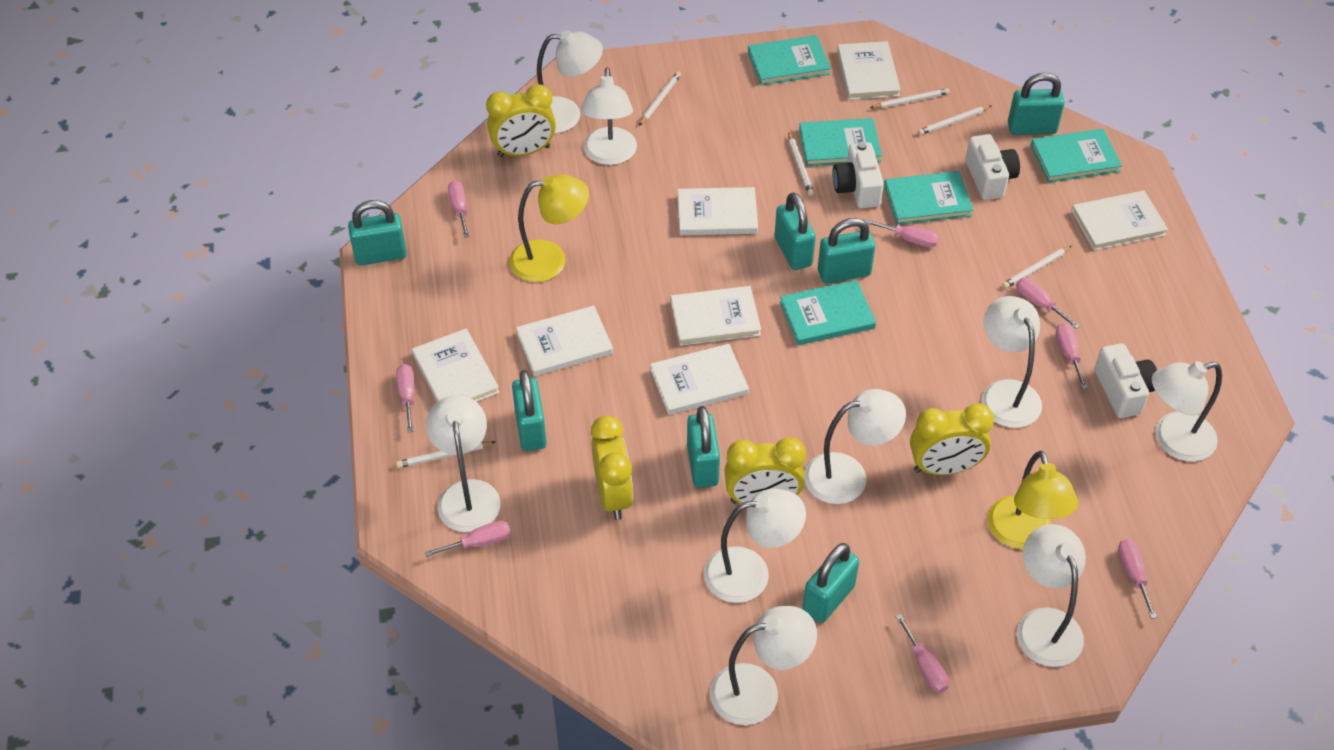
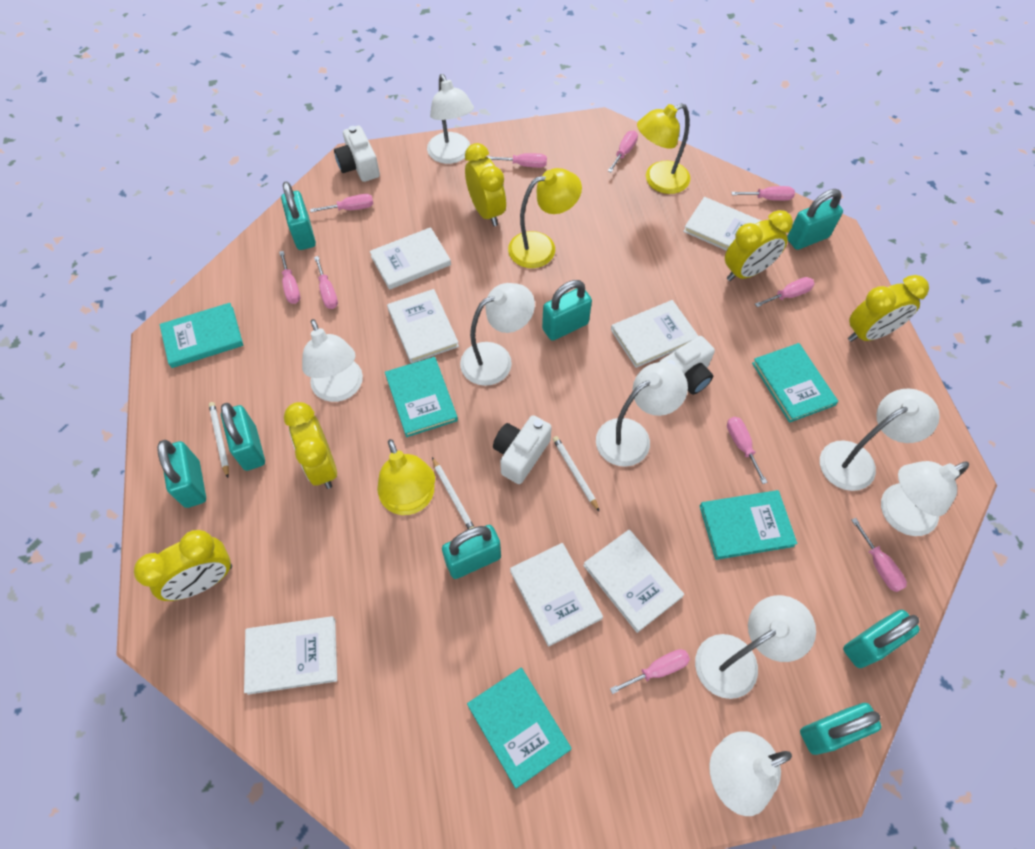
pink screwdriver: 8 -> 10
turquoise padlock: 7 -> 8
white lamp: 9 -> 8
white pencil: 6 -> 3
yellow clock: 4 -> 5
yellow lamp: 2 -> 3

